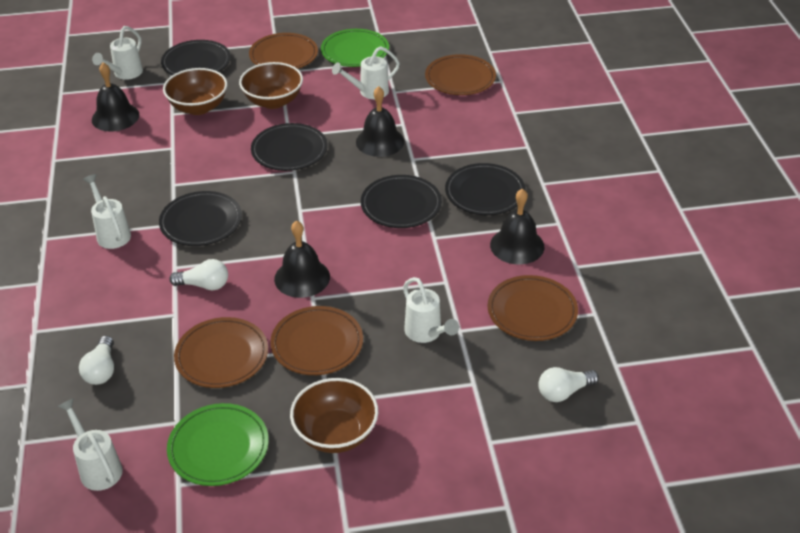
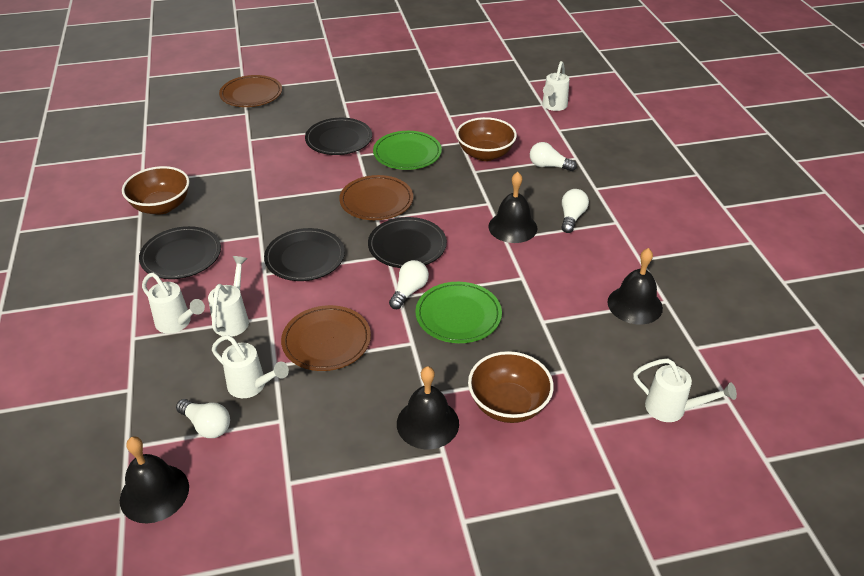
black plate: 5 -> 4
brown plate: 5 -> 3
white light bulb: 3 -> 4

